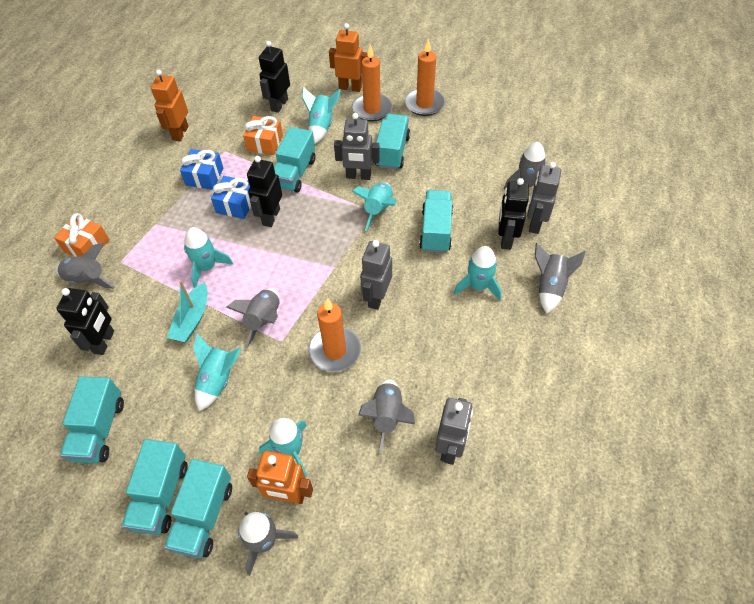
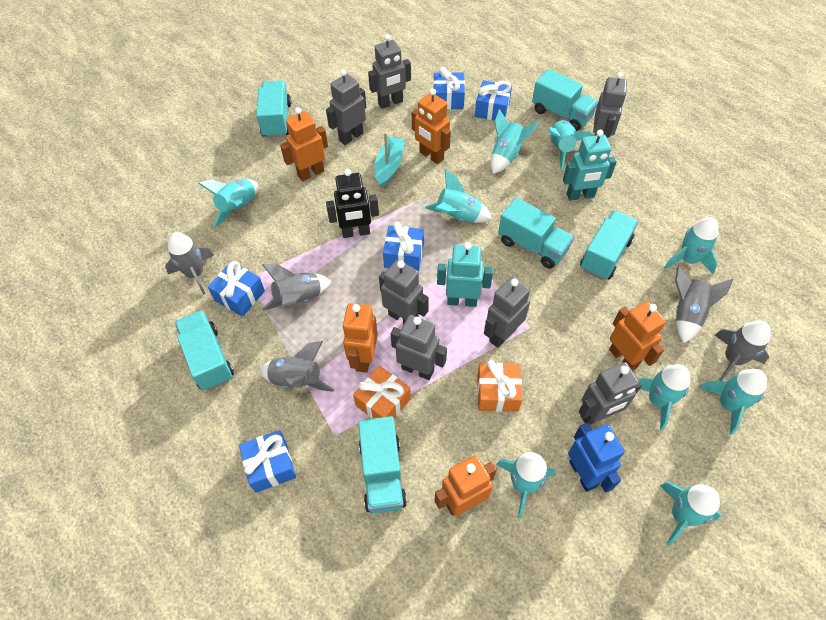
black robot: 4 -> 1
blue gift: 2 -> 5
blue robot: 0 -> 1
grey robot: 4 -> 7
grey rocket: 6 -> 5
orange candle: 3 -> 0
orange robot: 3 -> 5
turquoise robot: 0 -> 2
turquoise rocket: 6 -> 9

